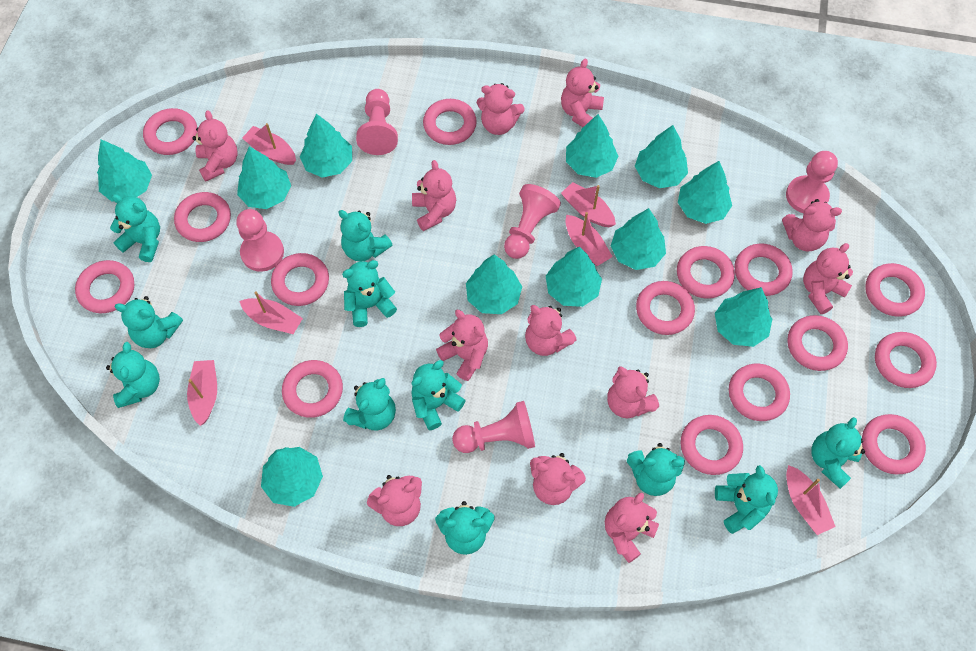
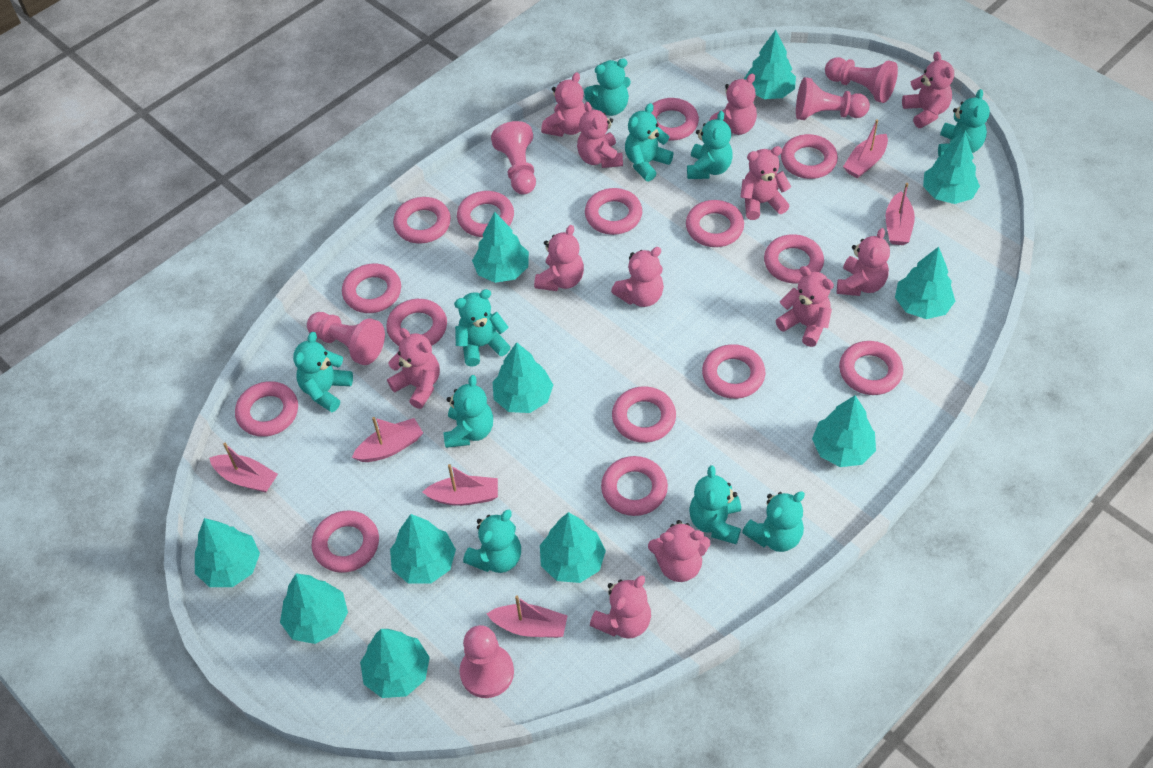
turquoise teddy bear: 11 -> 10

